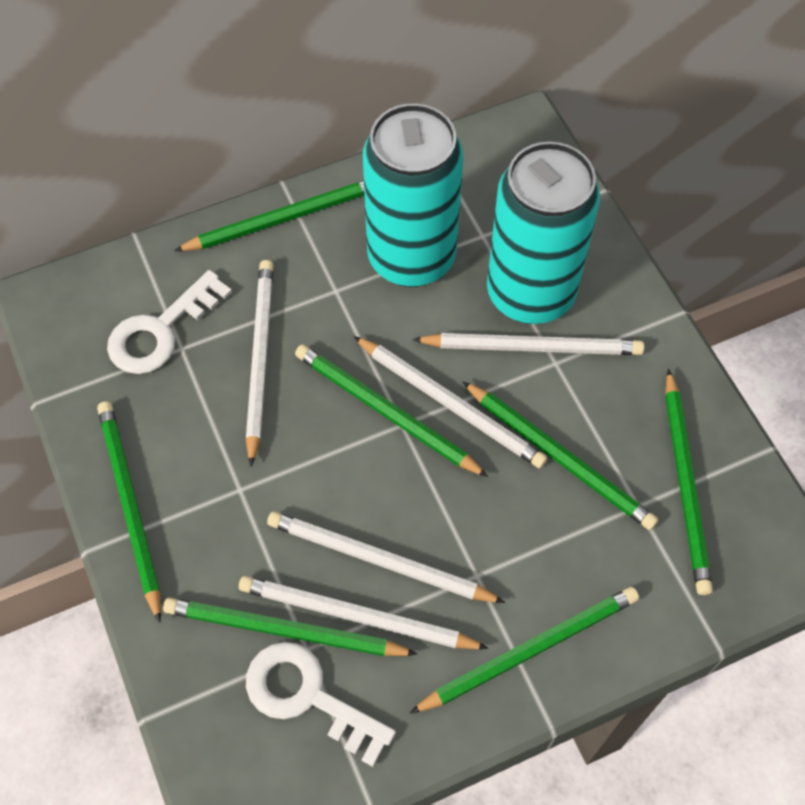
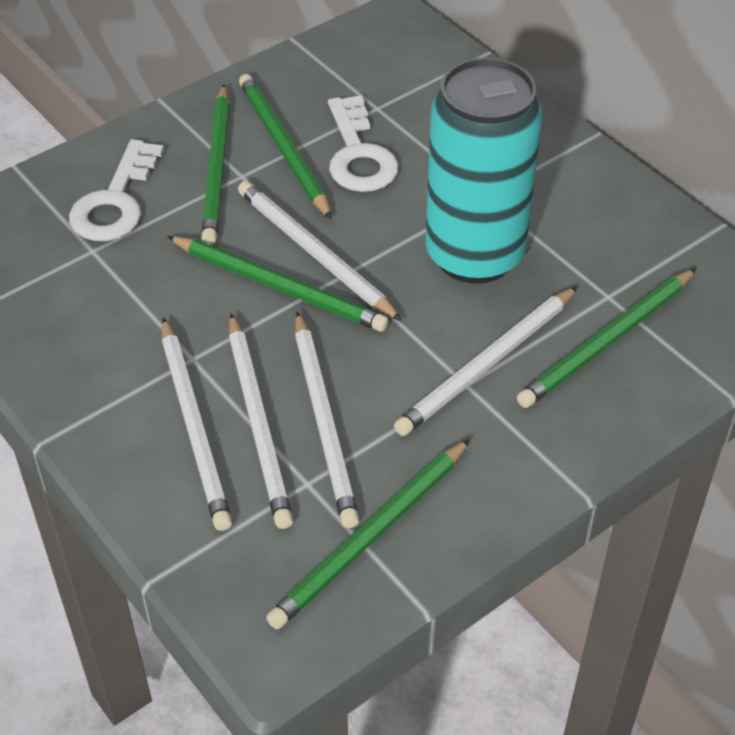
green pencil: 7 -> 5
turquoise can: 2 -> 1

